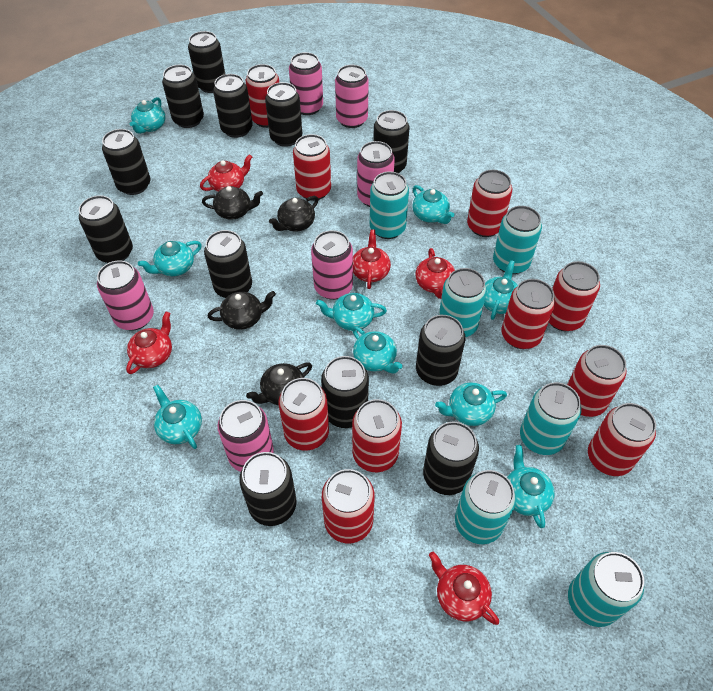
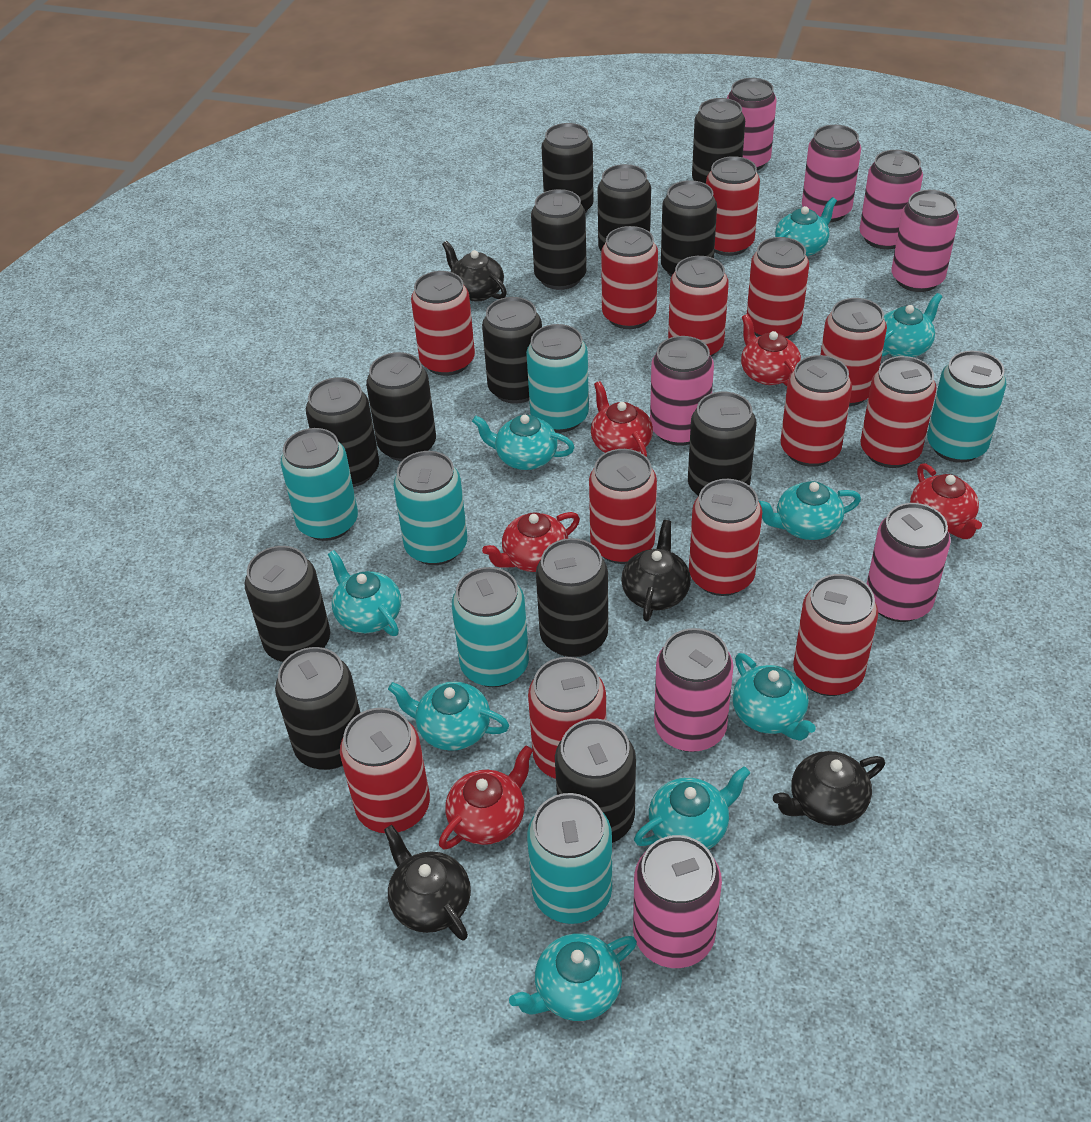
black can: 12 -> 13
pink can: 6 -> 8
red can: 10 -> 13

